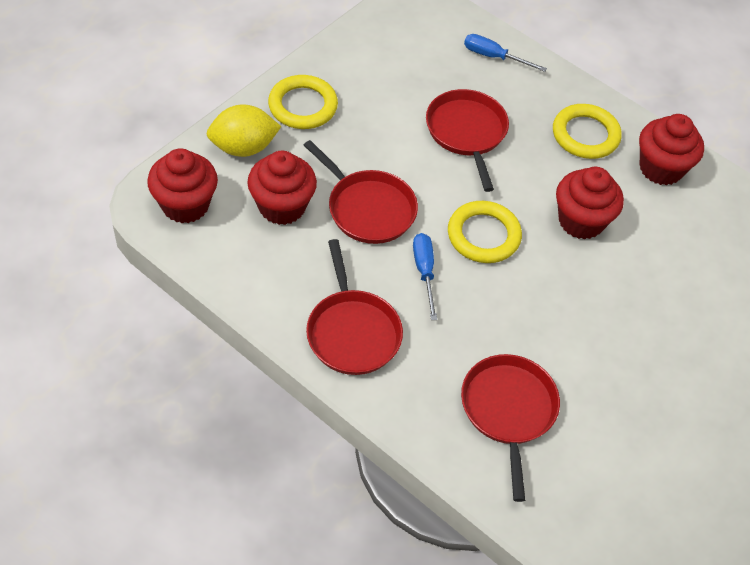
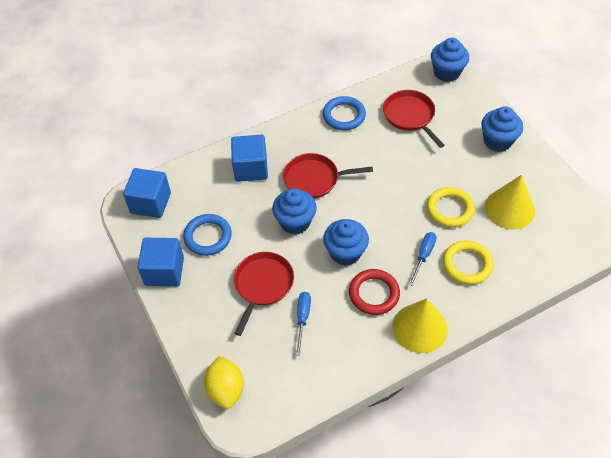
blue cube: 0 -> 3
blue cupcake: 0 -> 4
blue ring: 0 -> 2
red cupcake: 4 -> 0
red pan: 4 -> 3
red ring: 0 -> 1
yellow cone: 0 -> 2
yellow ring: 3 -> 2

